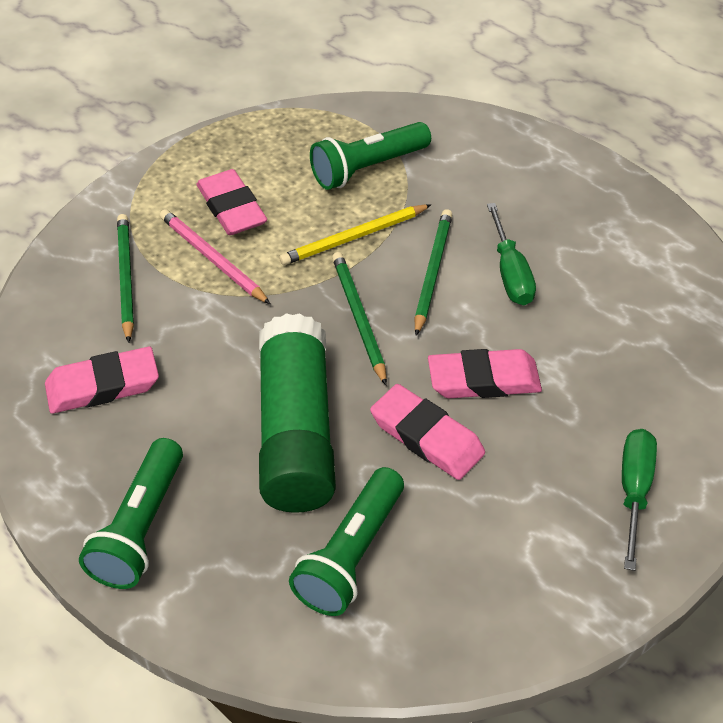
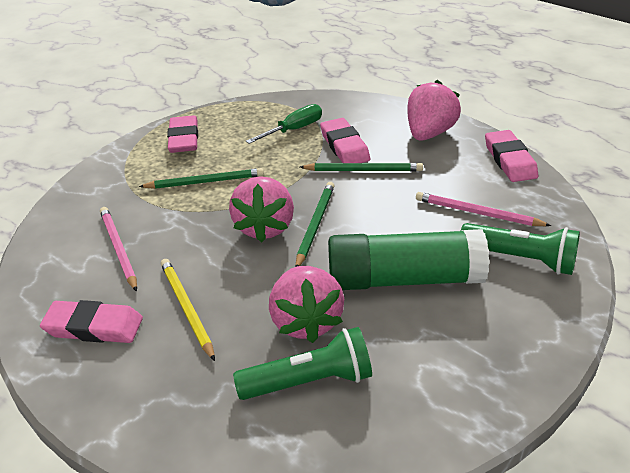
green flashlight: 3 -> 2
green screwdriver: 2 -> 1
pink pencil: 1 -> 2
pink strawberry: 0 -> 3

